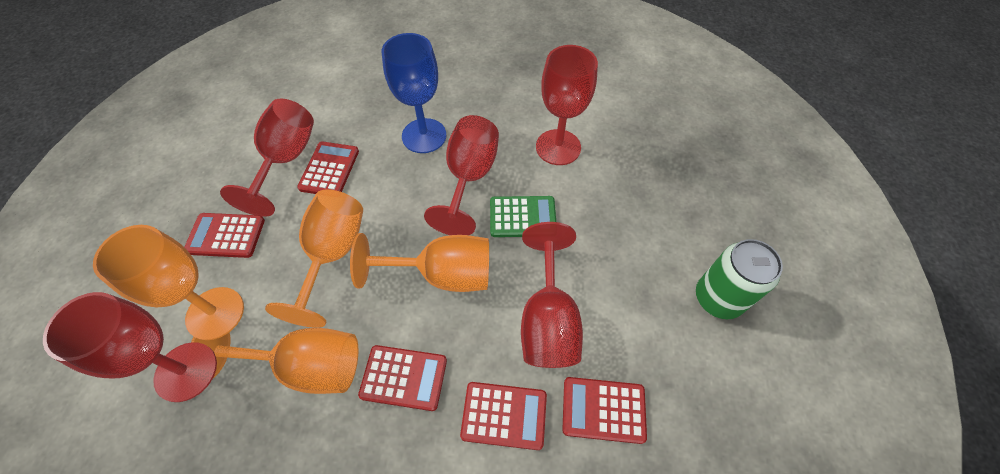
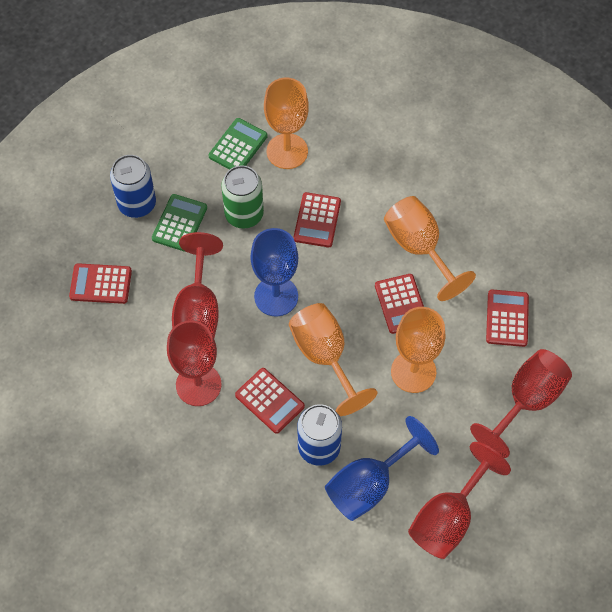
blue can: 0 -> 2
blue goblet: 1 -> 2
green calculator: 1 -> 2
red goblet: 5 -> 4

